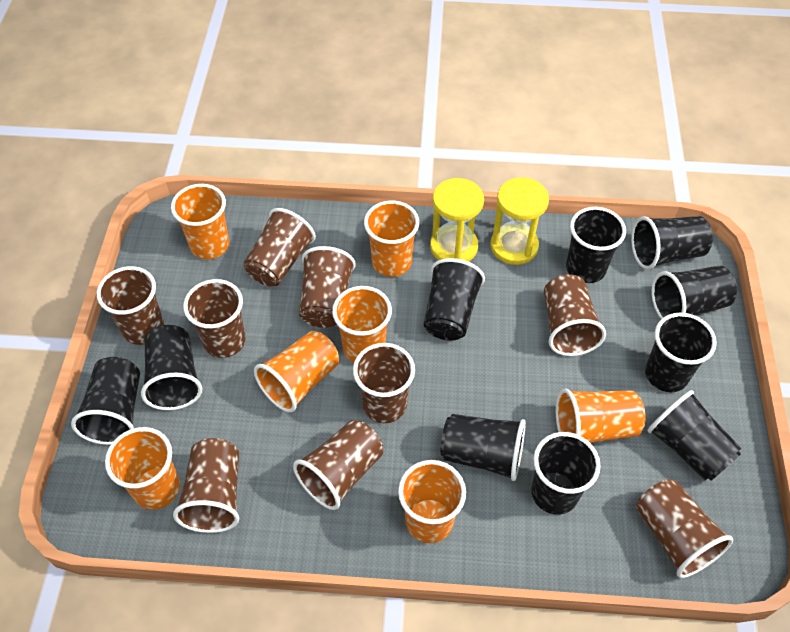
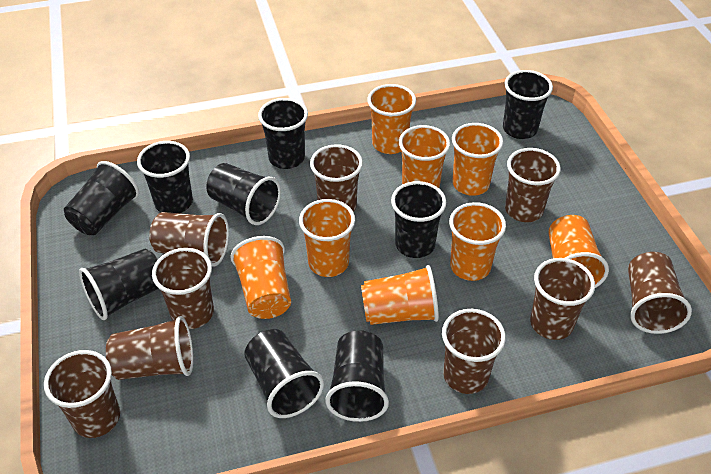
black cup: 10 -> 9
orange cup: 7 -> 8
yellow hourglass: 2 -> 0

